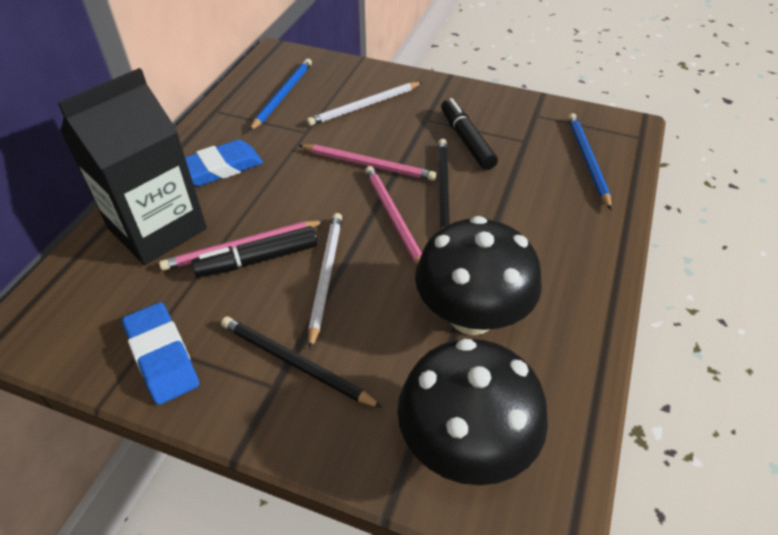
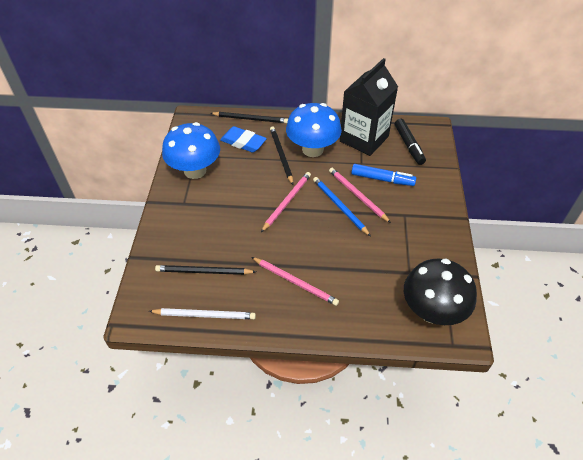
black marker: 2 -> 1
black mushroom: 2 -> 1
black pencil: 2 -> 3
blue eraser: 2 -> 1
blue marker: 0 -> 1
blue mushroom: 0 -> 2
blue pencil: 2 -> 1
white pencil: 2 -> 1

